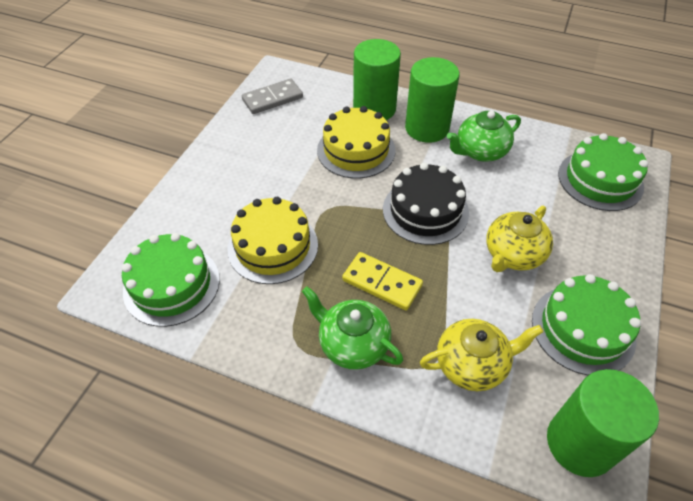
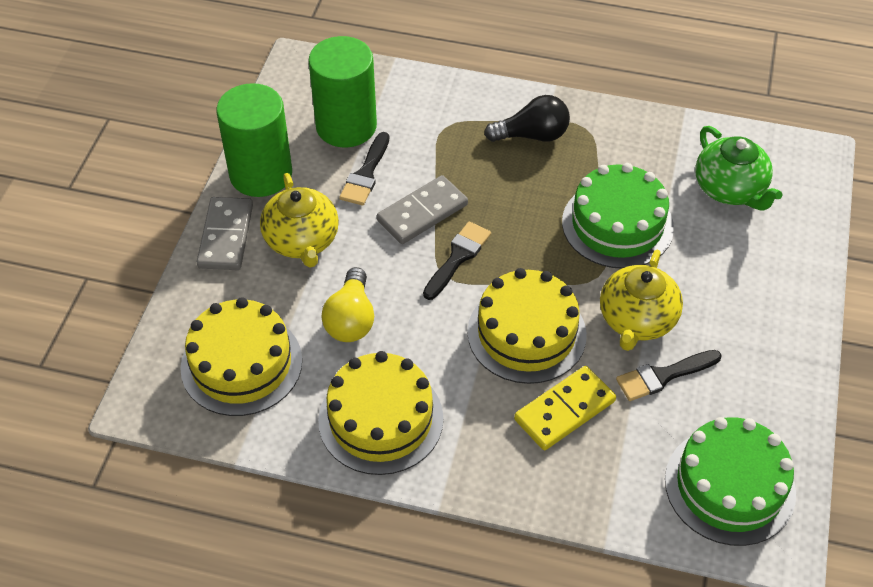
black brush: 0 -> 3
black cake: 1 -> 0
black light bulb: 0 -> 1
green cake: 3 -> 2
green cylinder: 3 -> 2
green teapot: 2 -> 1
grey domino: 1 -> 2
yellow cake: 2 -> 3
yellow light bulb: 0 -> 1

